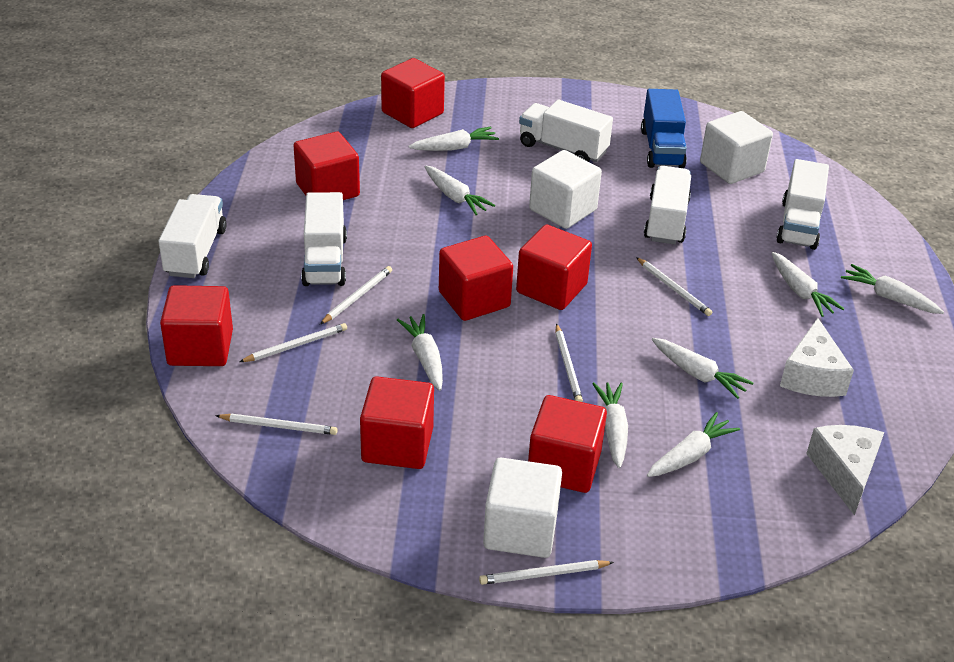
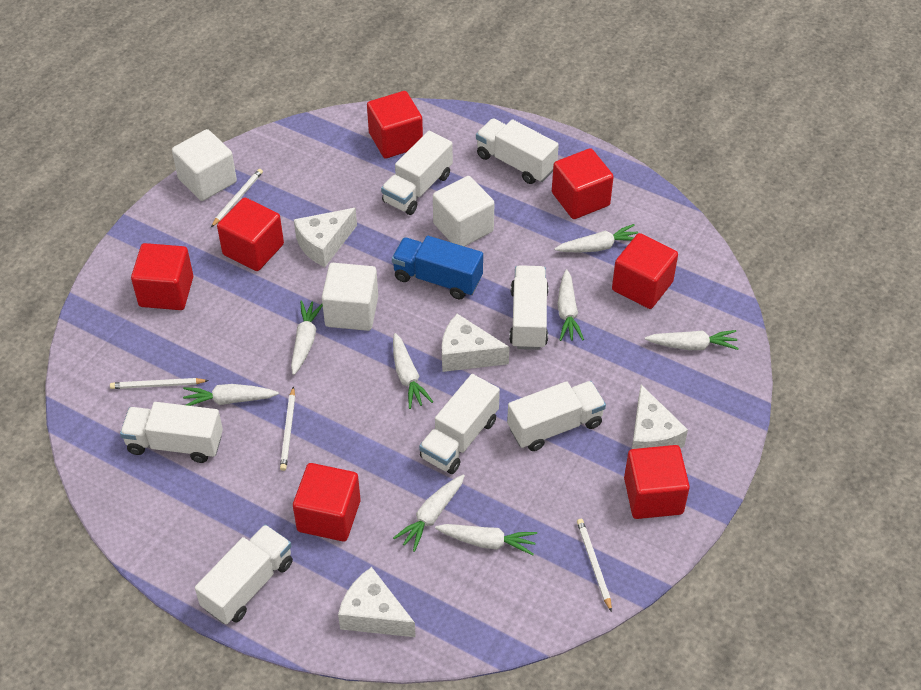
white cheese: 2 -> 4
white pencil: 6 -> 4
white truck: 5 -> 7

